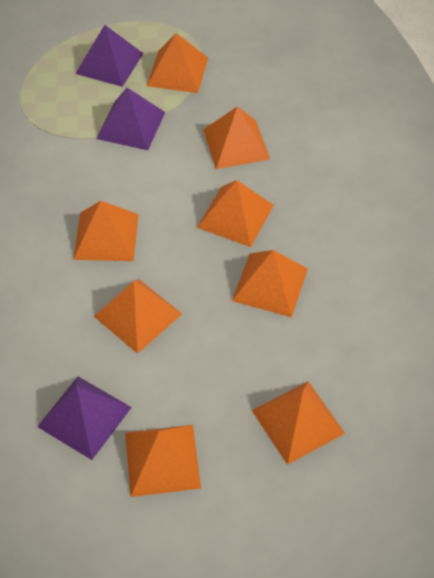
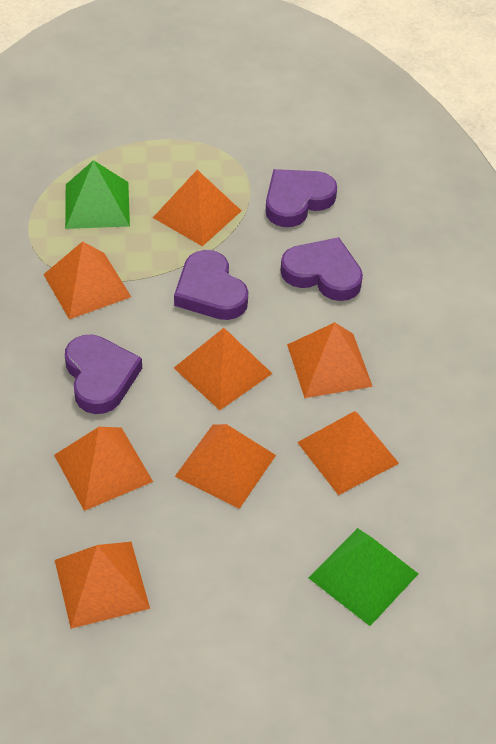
green pyramid: 0 -> 2
purple heart: 0 -> 4
purple pyramid: 3 -> 0

